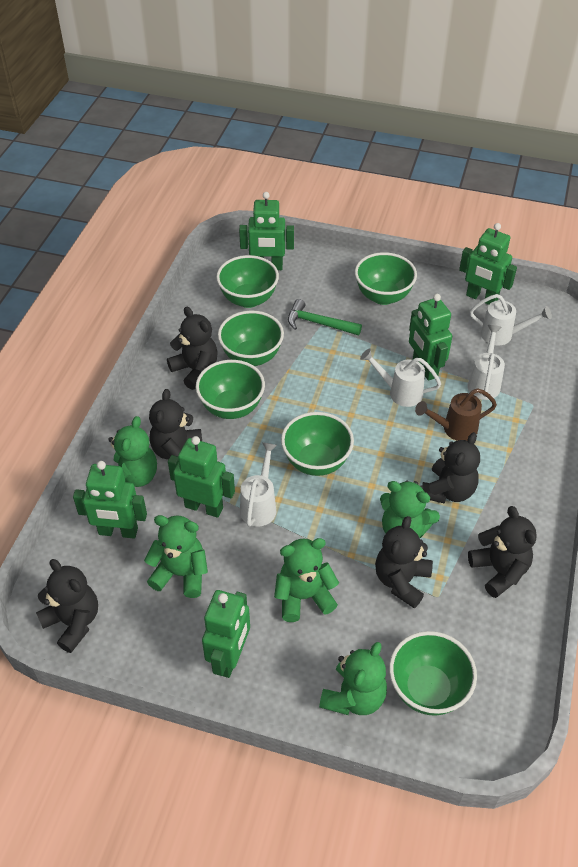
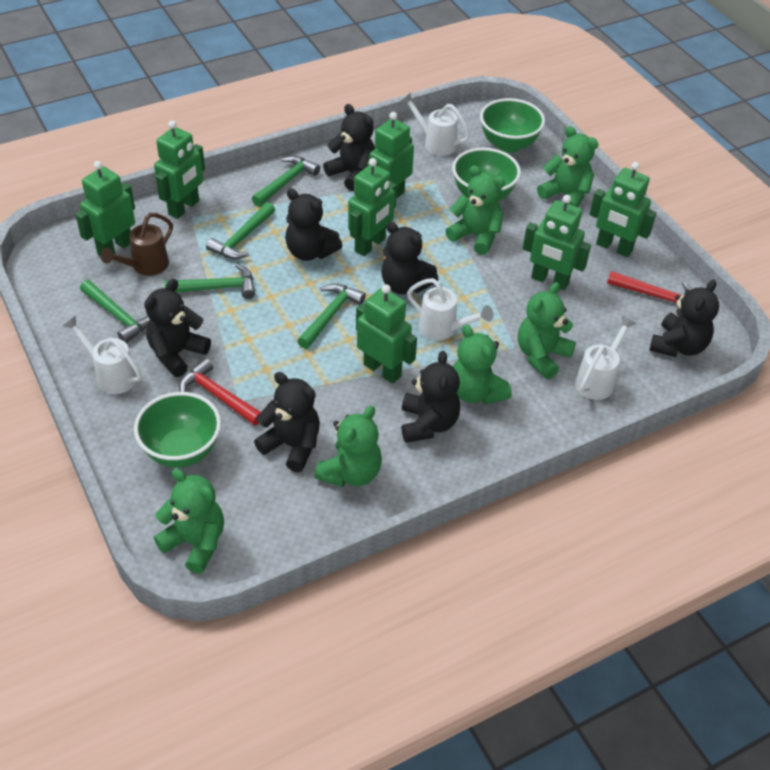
black teddy bear: 6 -> 7
green bowl: 6 -> 3
green hammer: 1 -> 5
green robot: 6 -> 7
green teddy bear: 5 -> 6
red hammer: 0 -> 2

